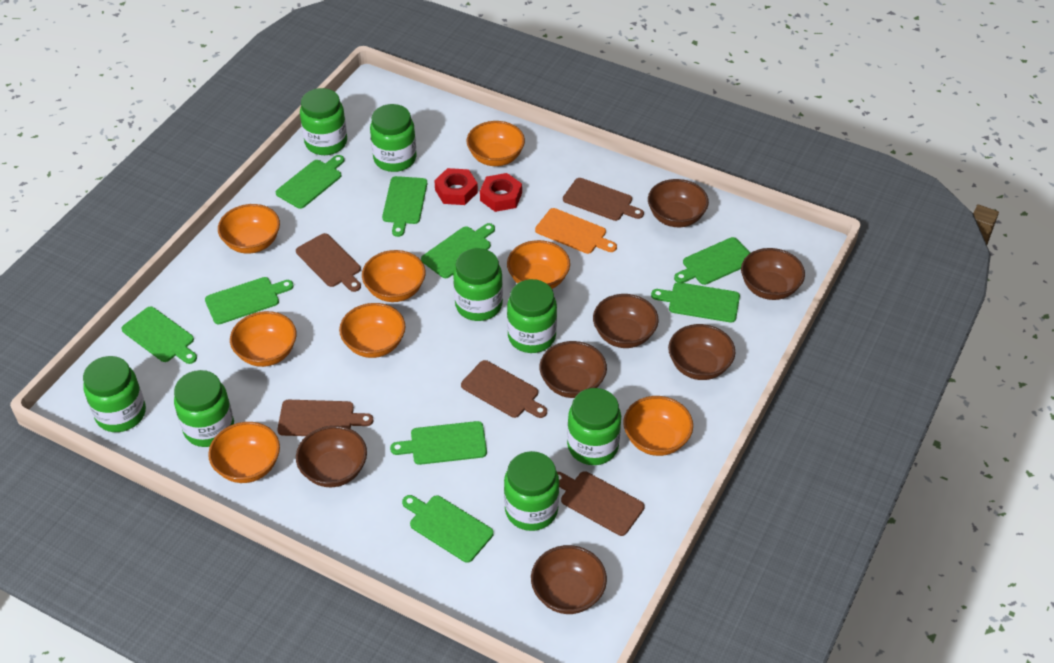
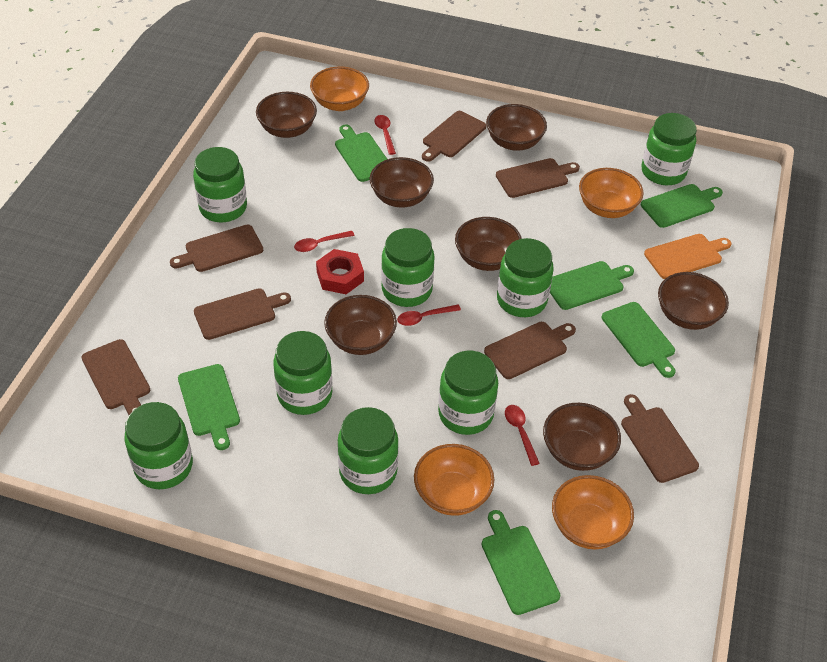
brown cutting board: 5 -> 7
green cutting board: 9 -> 6
orange bowl: 8 -> 4
red nut: 2 -> 1
red spoon: 0 -> 4

